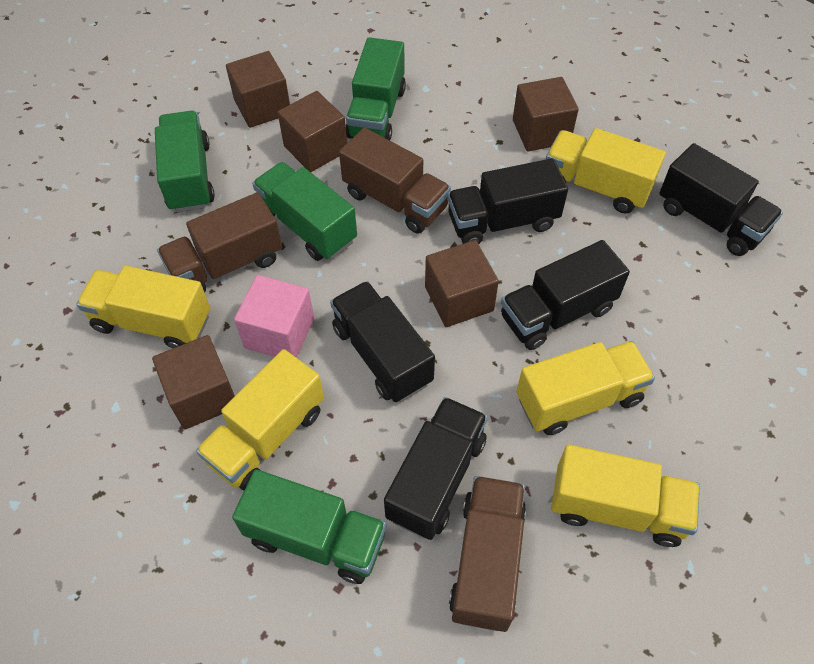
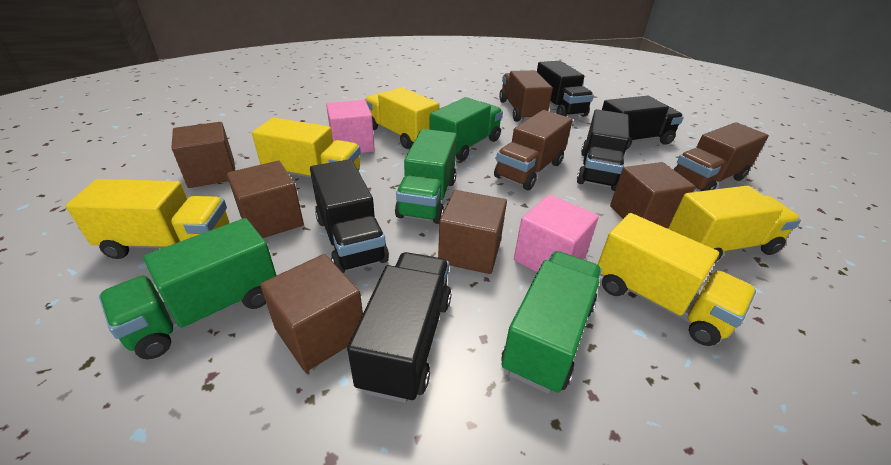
pink cube: 1 -> 2

